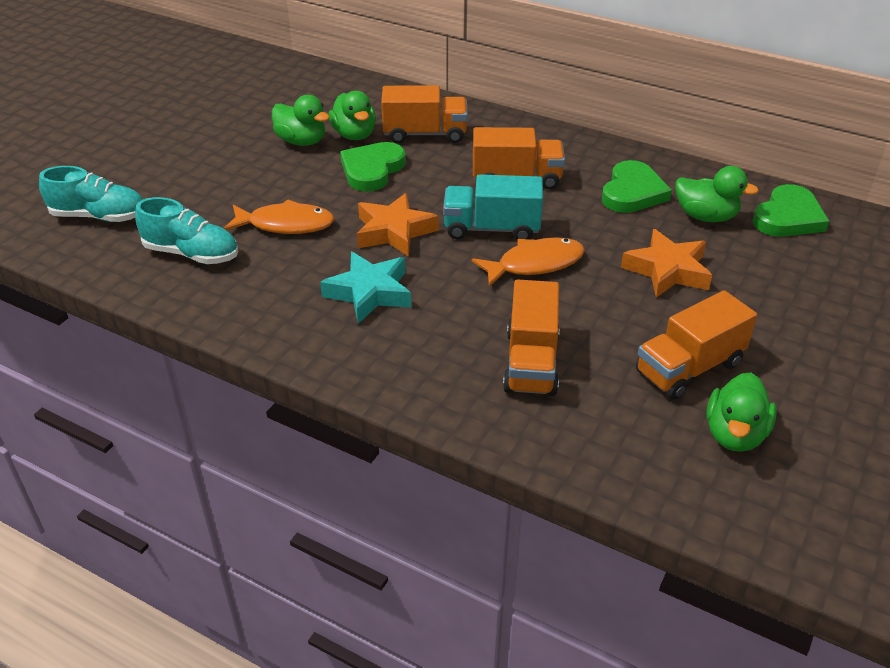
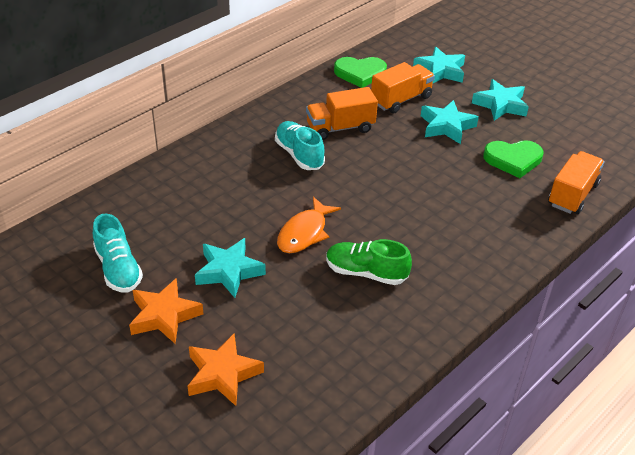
green duck: 4 -> 0
green heart: 3 -> 2
green shoe: 0 -> 1
orange fish: 2 -> 1
orange truck: 4 -> 3
turquoise star: 1 -> 4
turquoise truck: 1 -> 0

